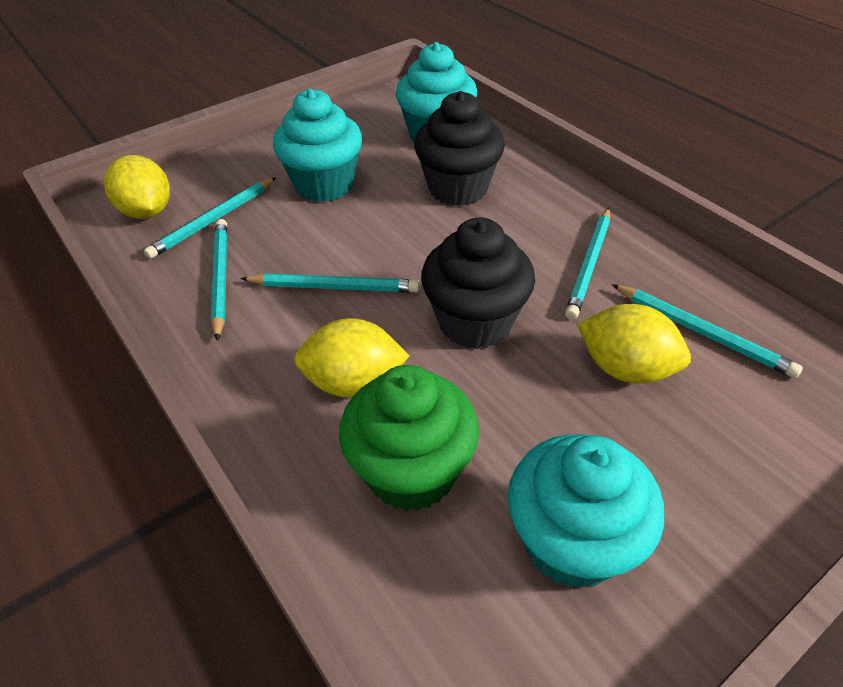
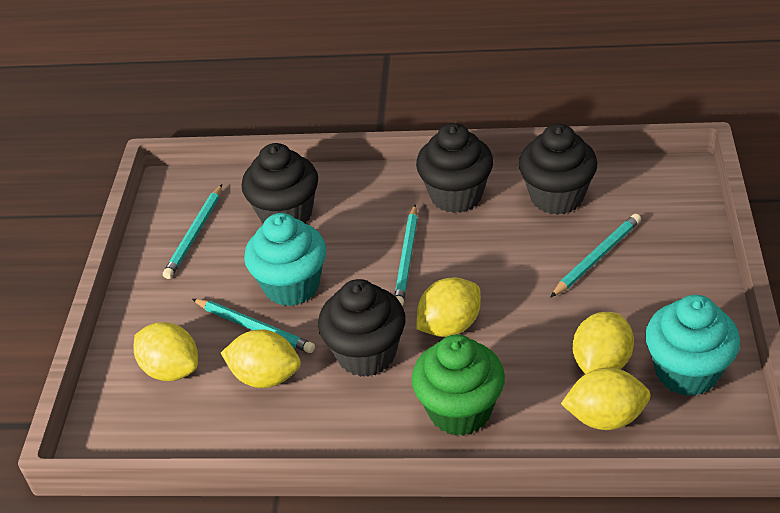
black cupcake: 2 -> 4
turquoise cupcake: 3 -> 2
turquoise pencil: 5 -> 4
yellow lemon: 3 -> 5

